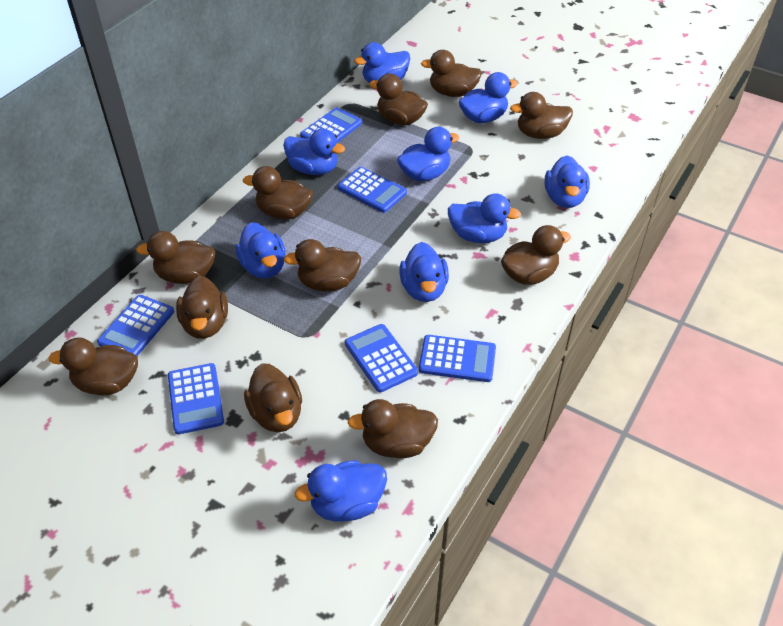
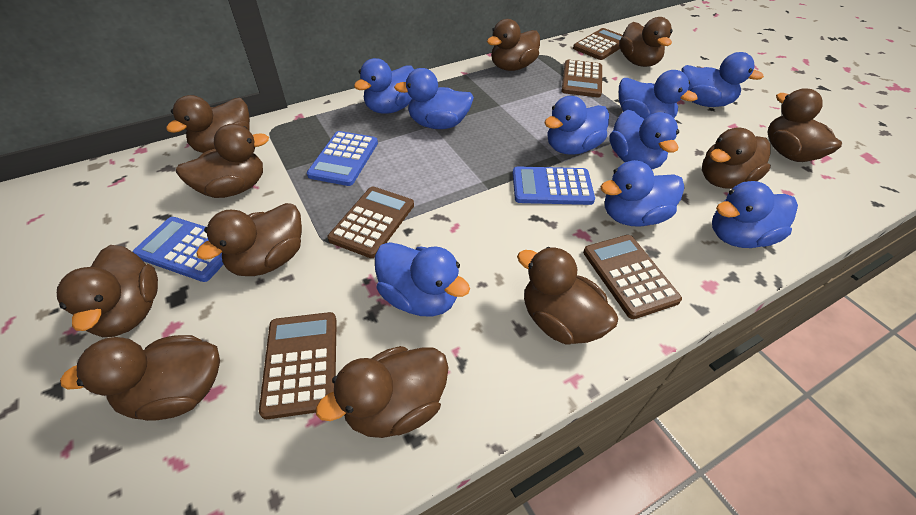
blue calculator: 6 -> 3
brown calculator: 0 -> 5

